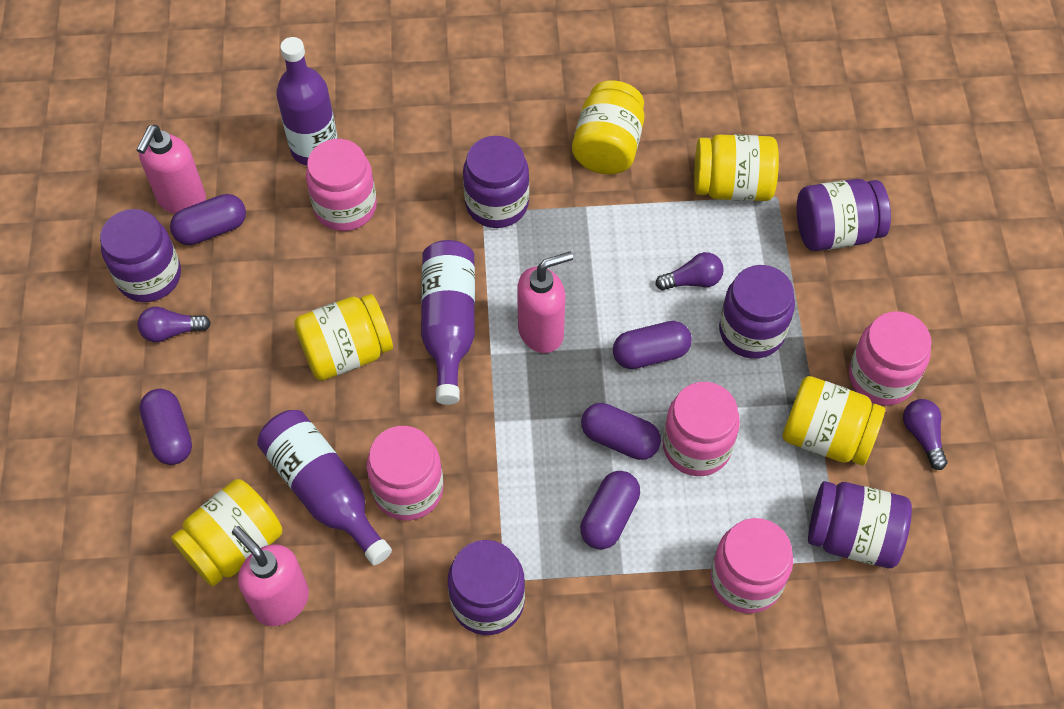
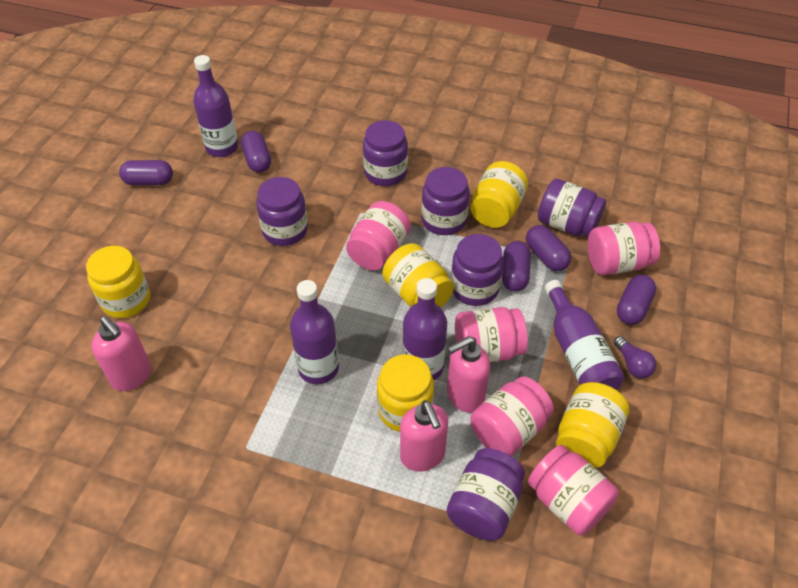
purple bottle: 3 -> 4
purple light bulb: 3 -> 1

